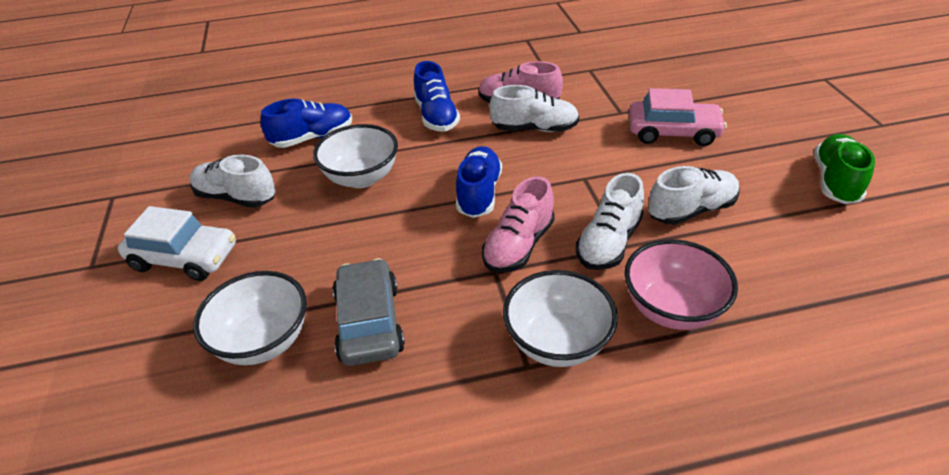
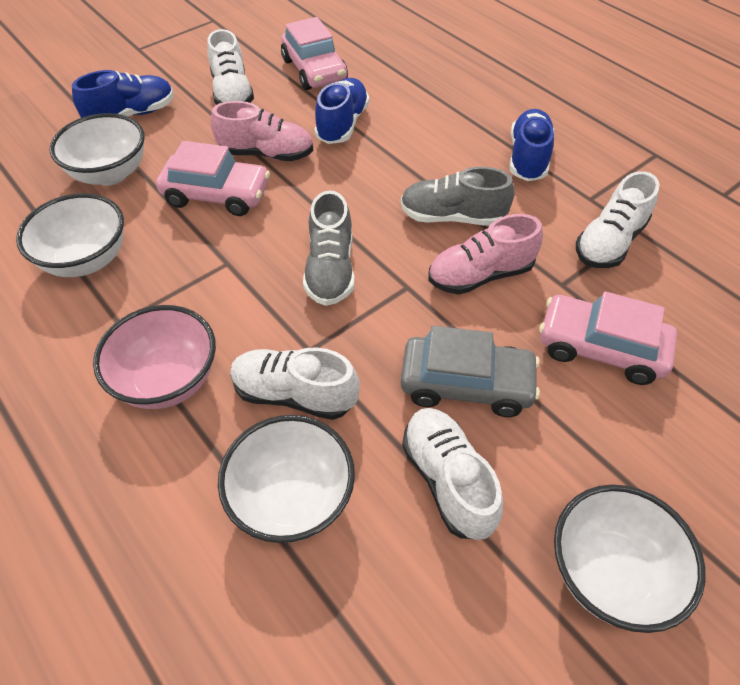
green shoe: 1 -> 0
grey shoe: 0 -> 2
pink car: 1 -> 3
white bowl: 3 -> 4
white car: 1 -> 0

